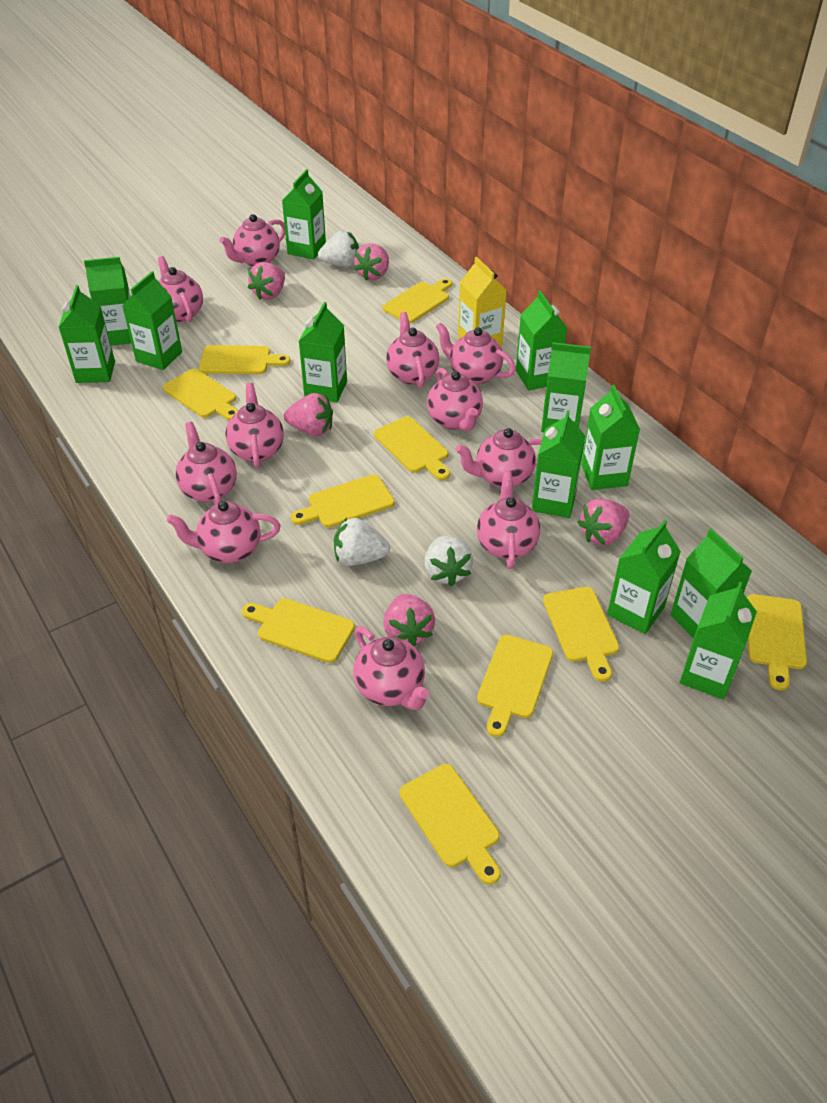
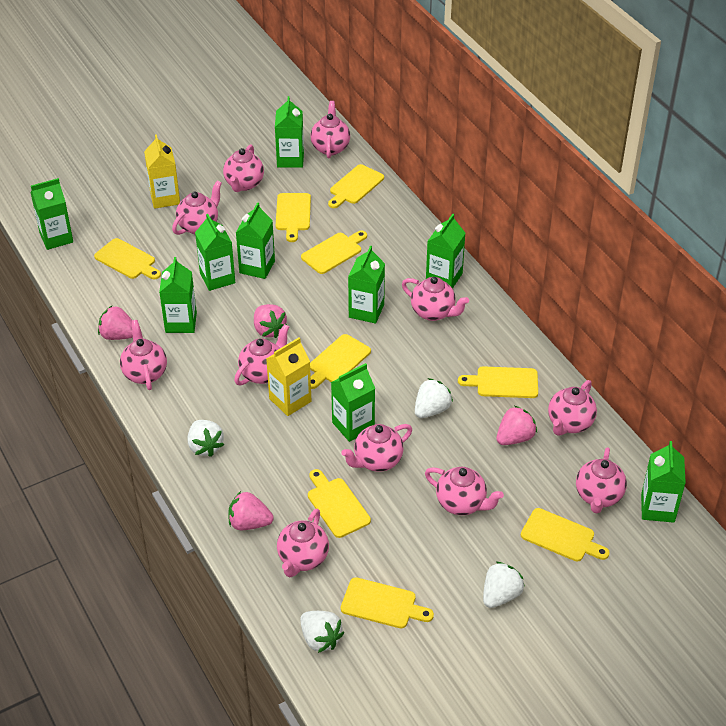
green carton: 12 -> 9
pink strawberry: 5 -> 4
white strawberry: 3 -> 4
yellow carton: 1 -> 2
yellow cutting board: 10 -> 9

